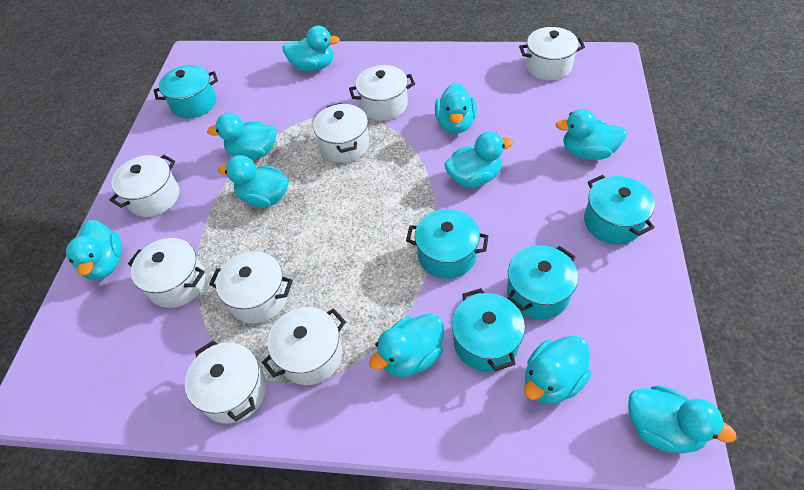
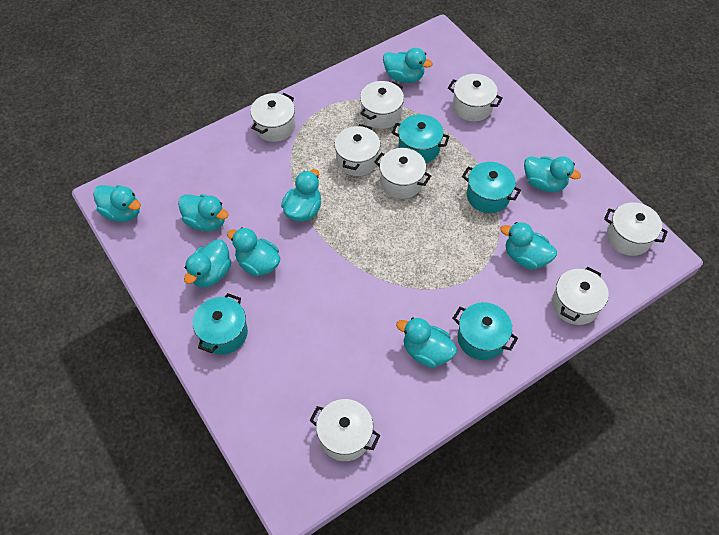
turquoise duck: 10 -> 9
turquoise pot: 5 -> 4

